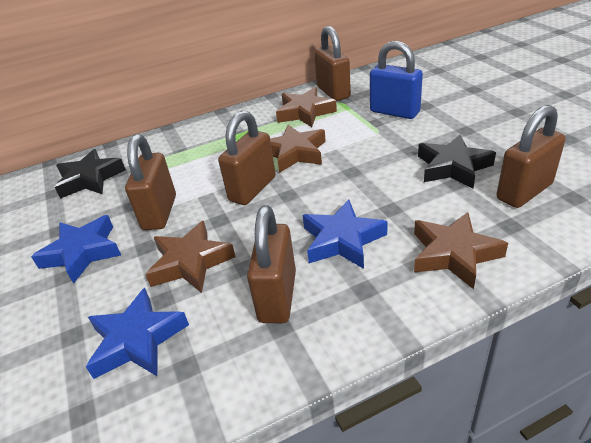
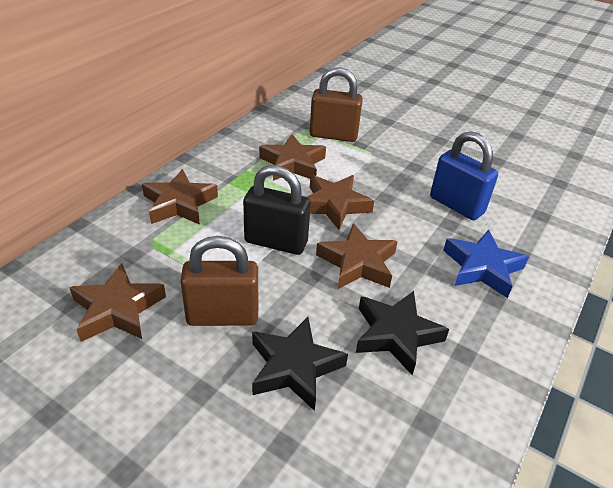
black padlock: 0 -> 1
blue star: 3 -> 1
brown padlock: 5 -> 2
brown star: 4 -> 5

